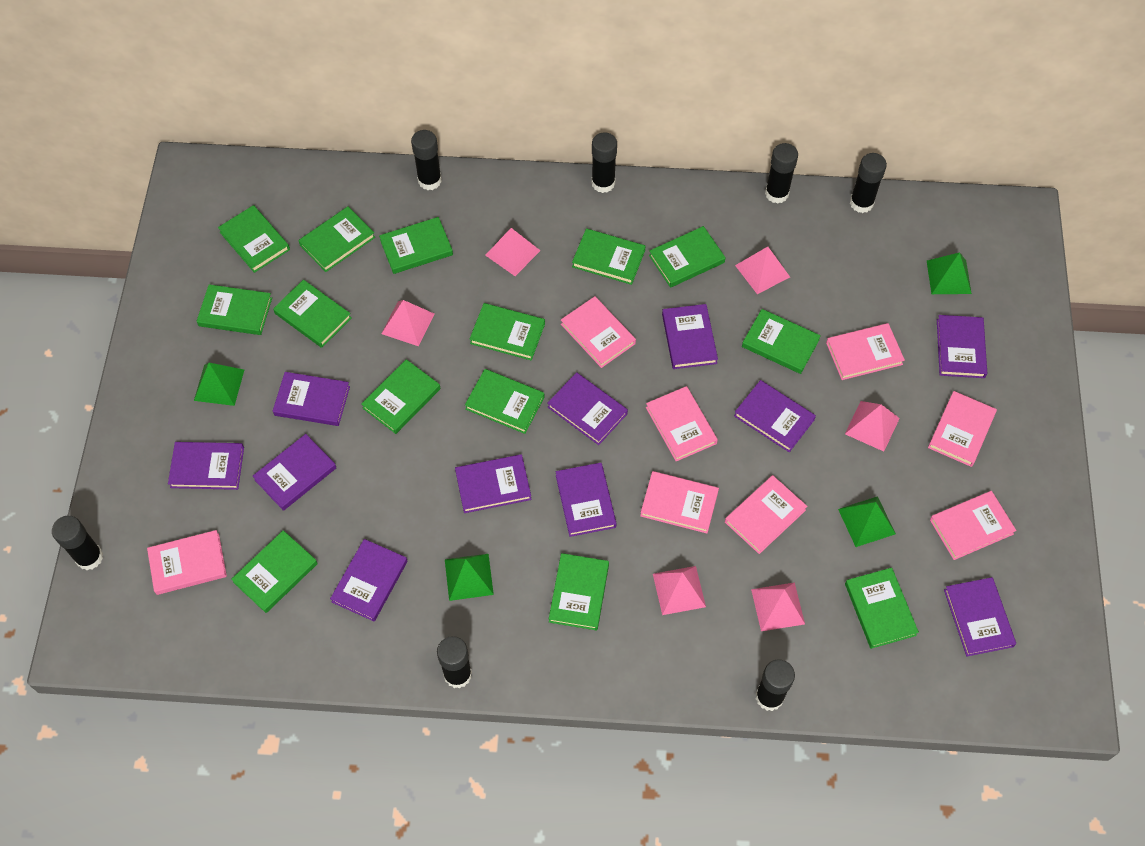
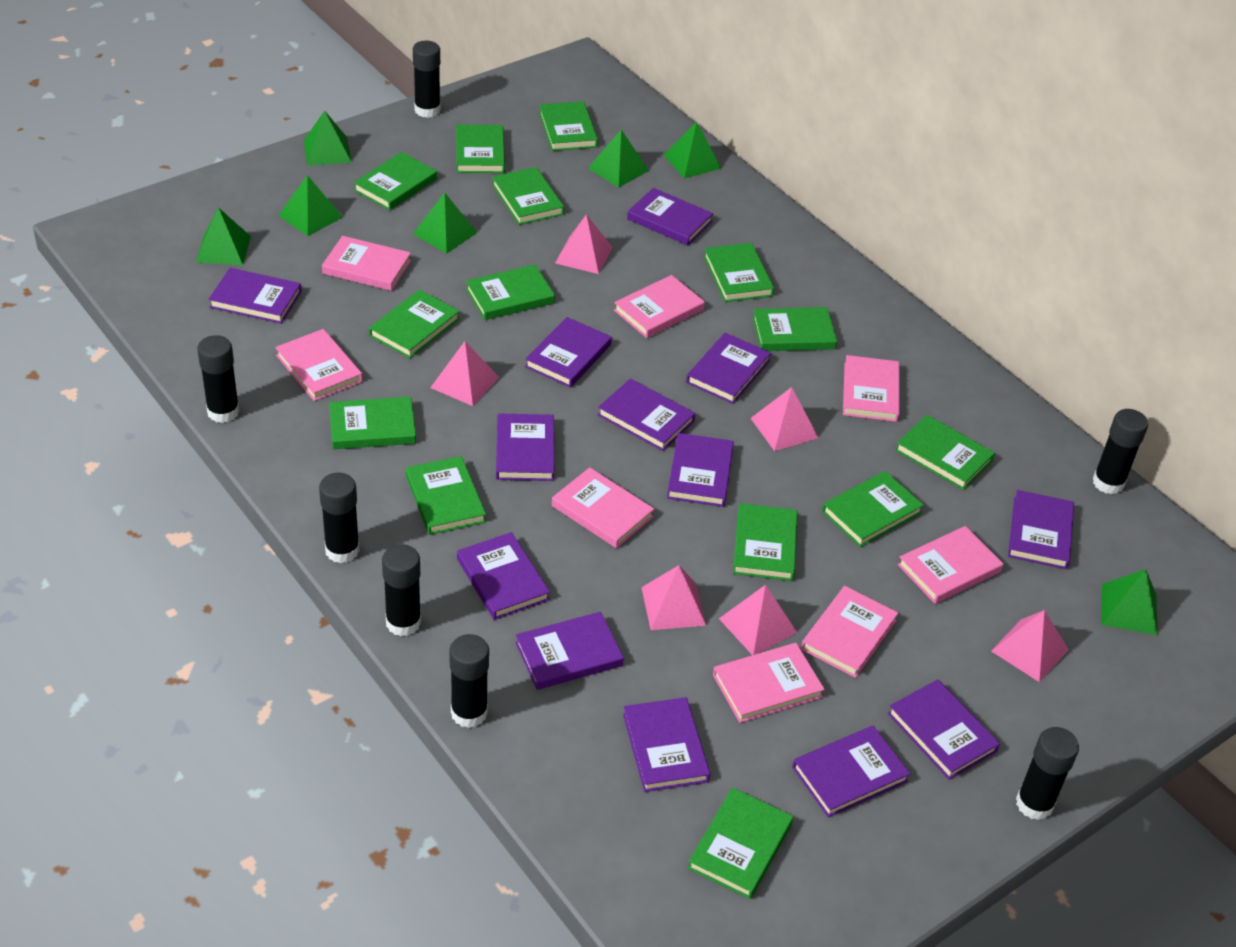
green pyramid: 4 -> 7
purple book: 11 -> 13

